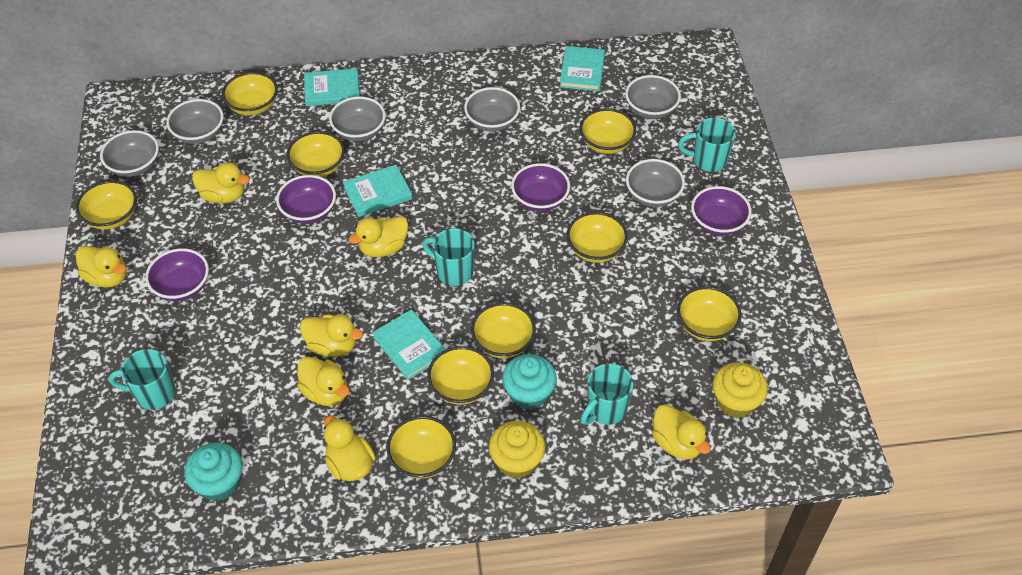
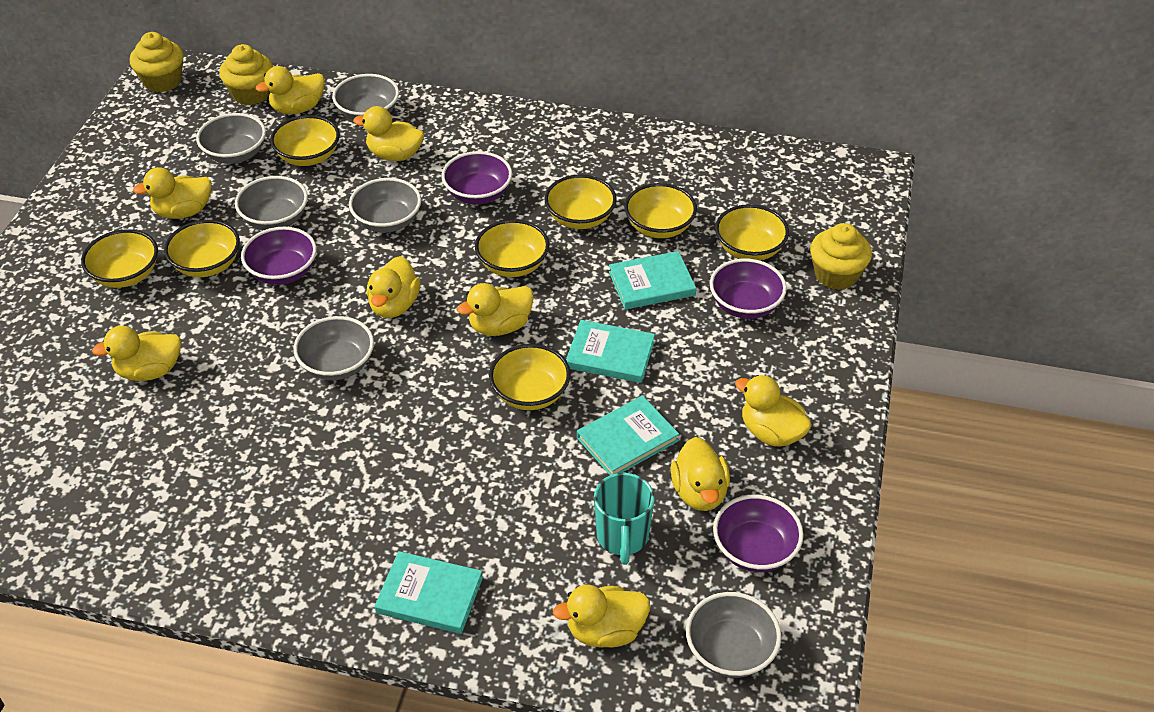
turquoise cupcake: 2 -> 0
turquoise mug: 4 -> 1
yellow bowl: 9 -> 8
yellow cupcake: 2 -> 3
yellow duck: 7 -> 9

